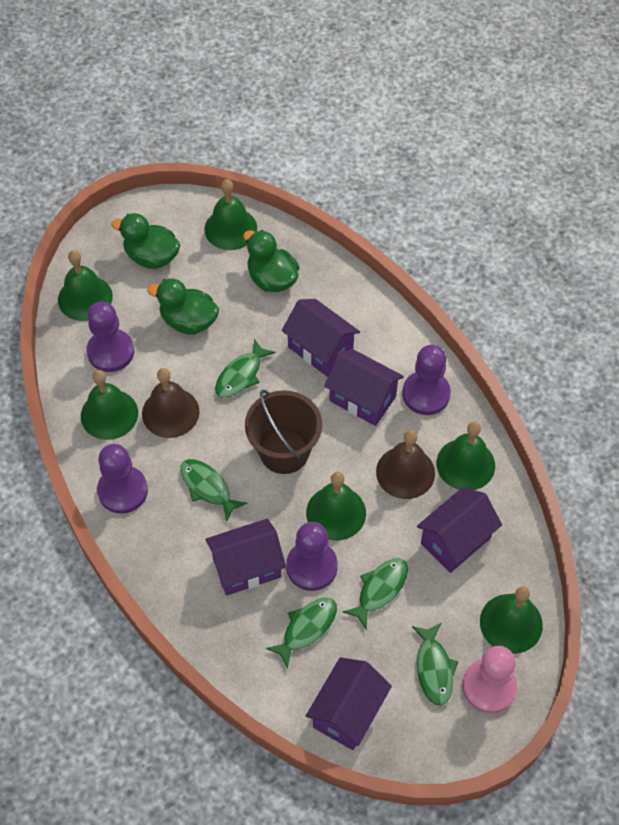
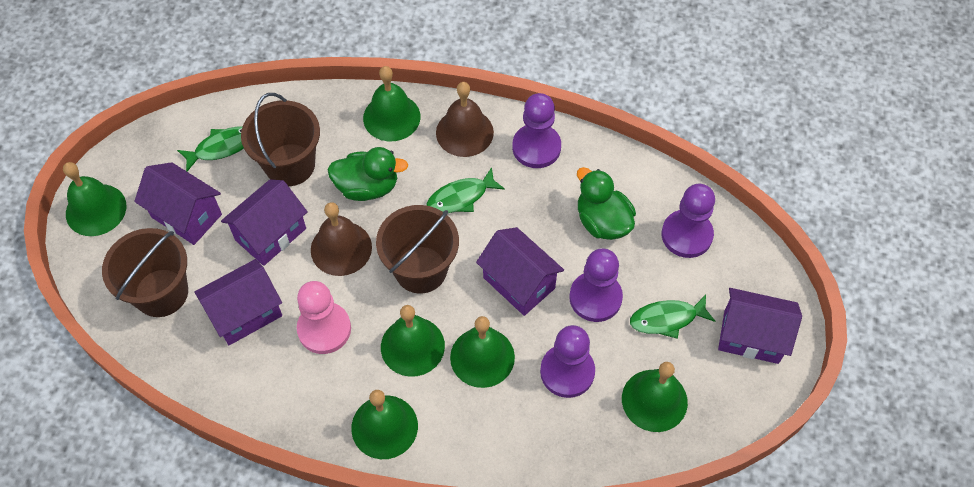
brown bucket: 1 -> 3
green duck: 3 -> 2
green fish: 5 -> 3

